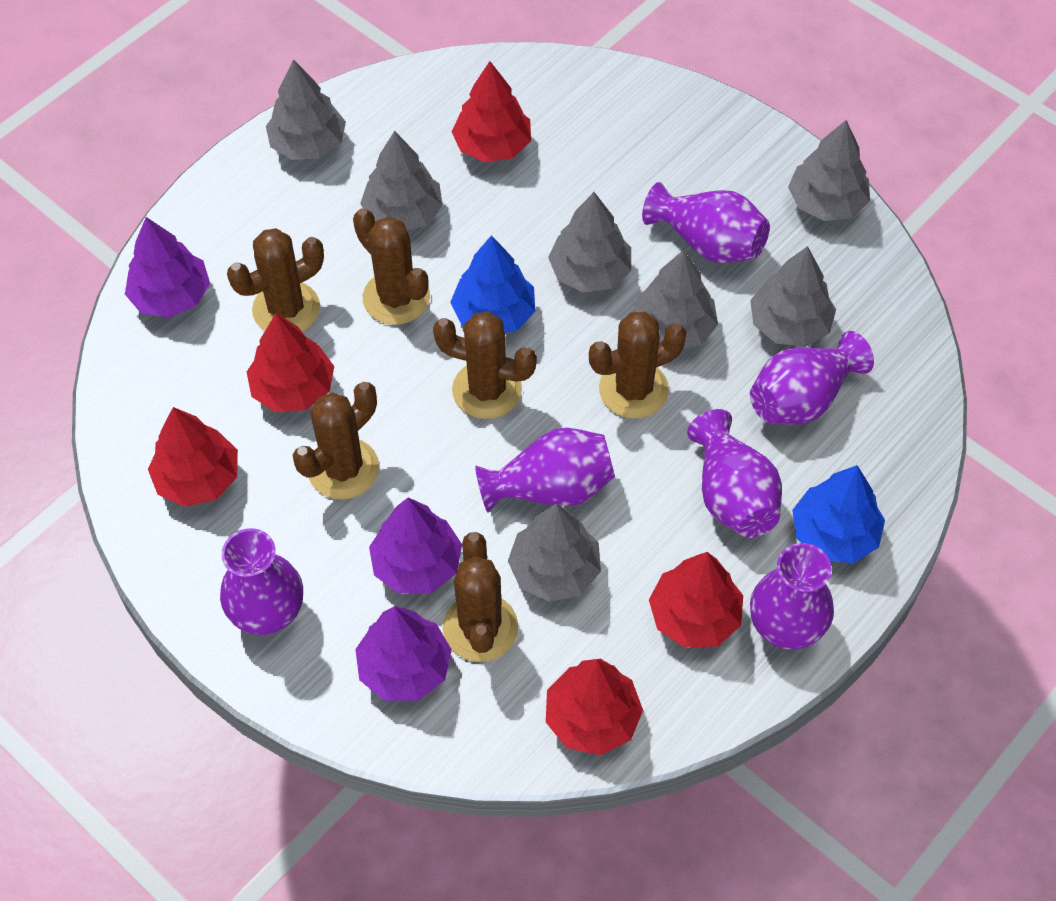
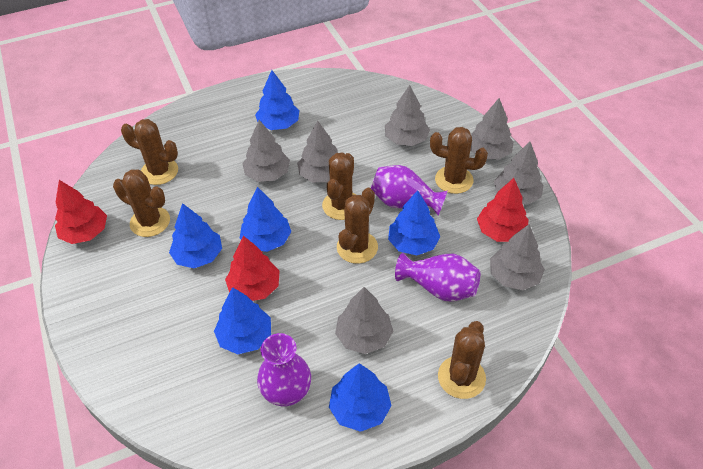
blue tree: 2 -> 6
purple tree: 3 -> 0
purple vase: 6 -> 3
red tree: 5 -> 3

